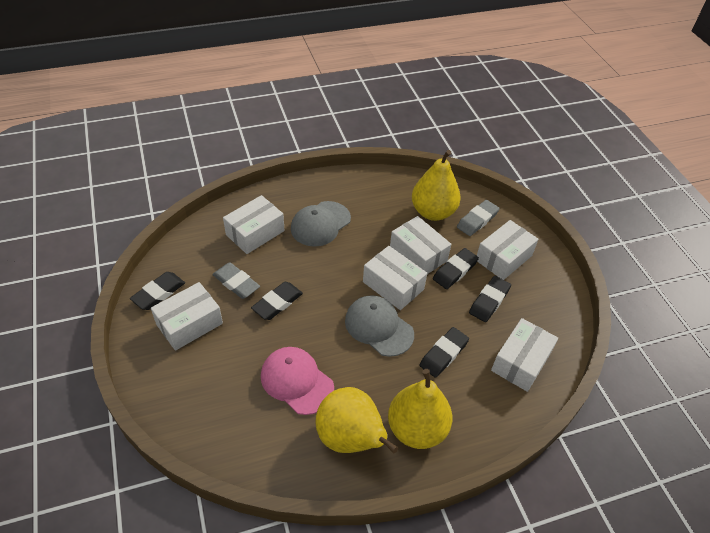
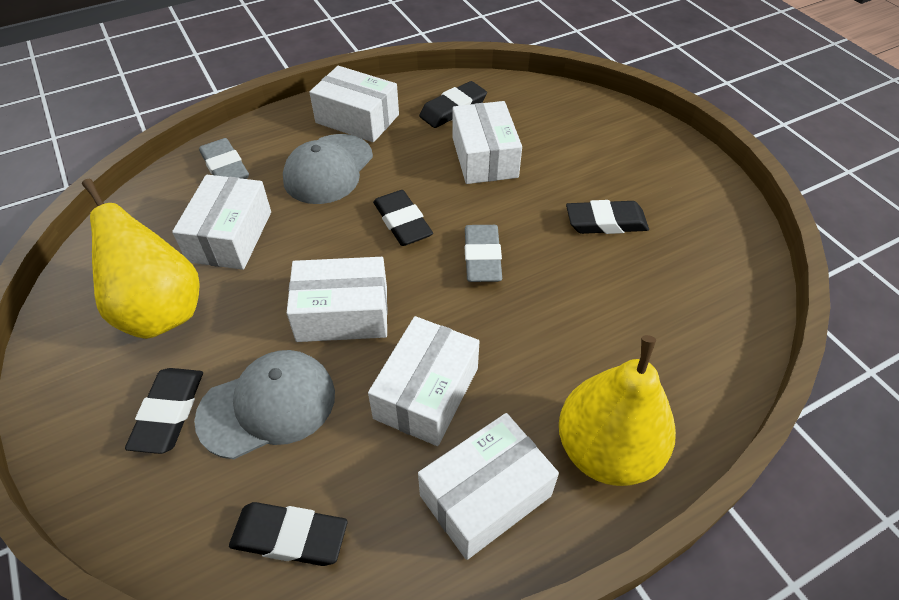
pink cap: 1 -> 0
yellow pear: 3 -> 2

